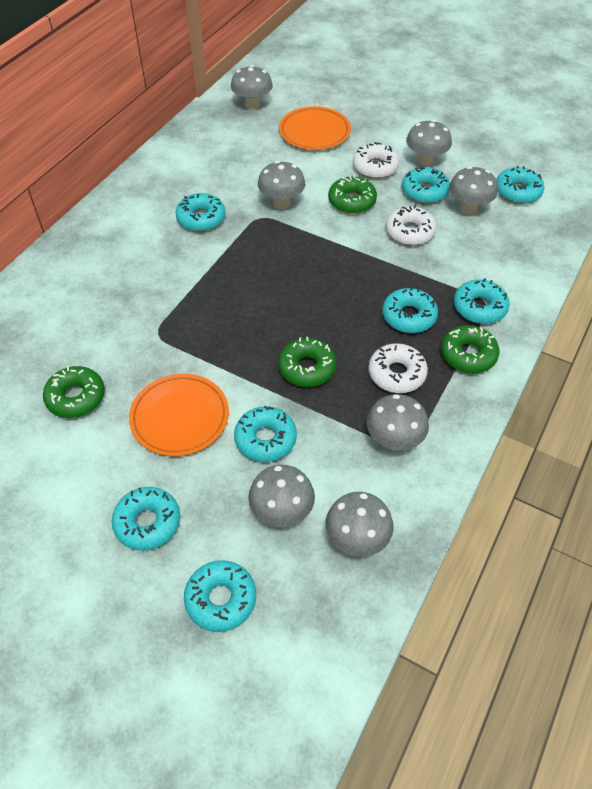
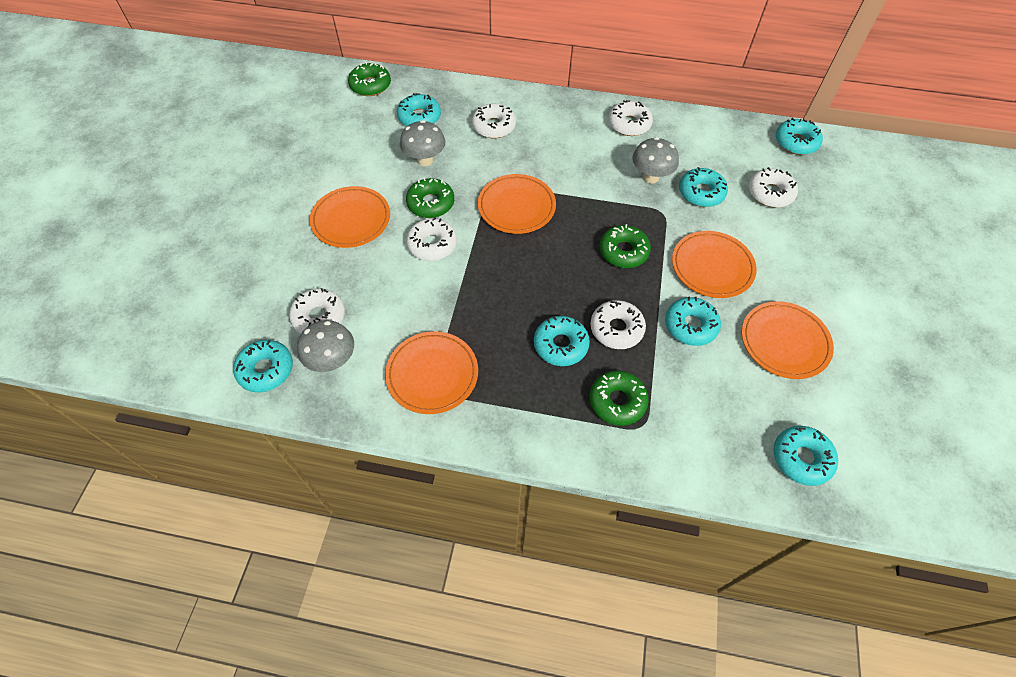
grey mushroom: 7 -> 3
orange plate: 2 -> 5
turquoise donut: 8 -> 7
white donut: 3 -> 6

